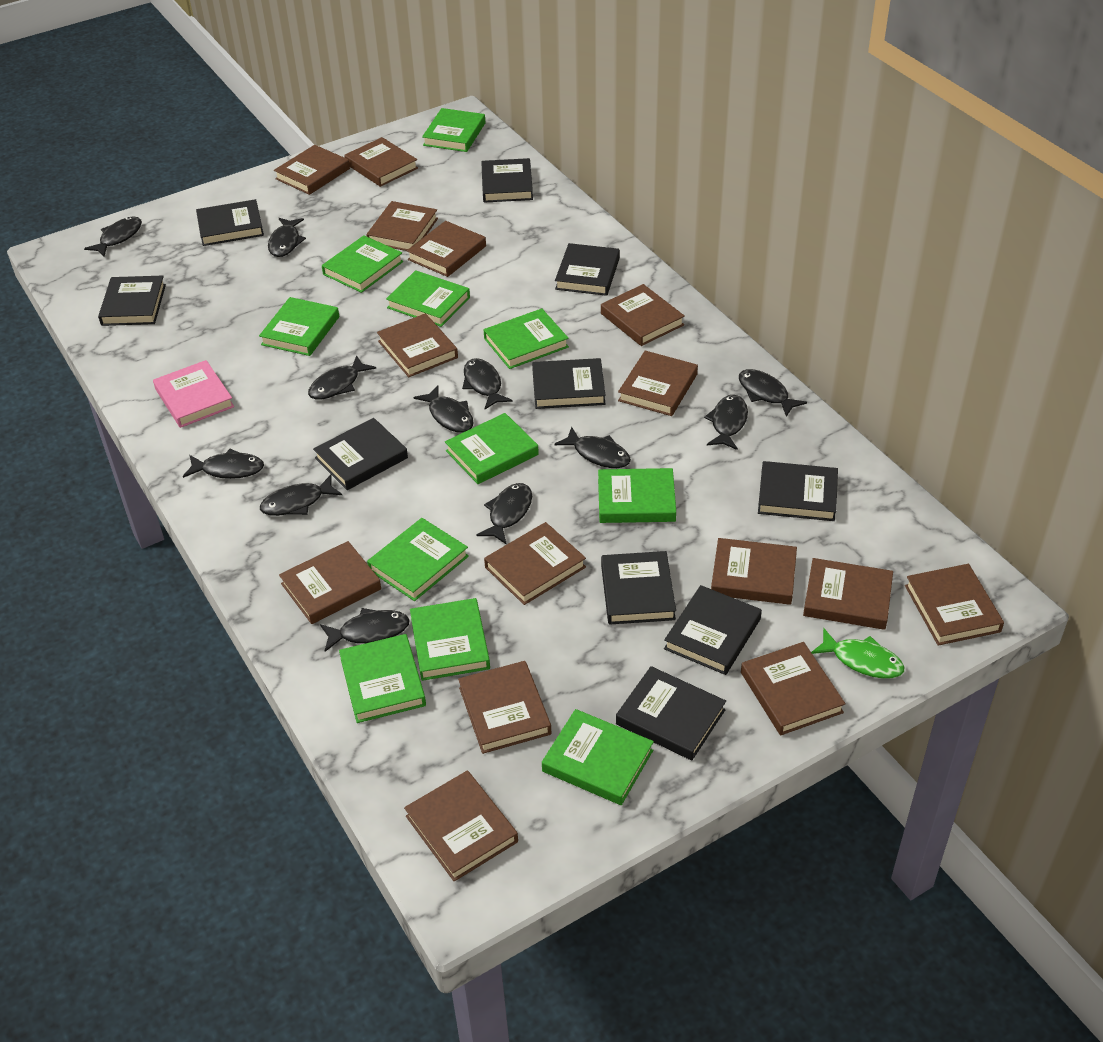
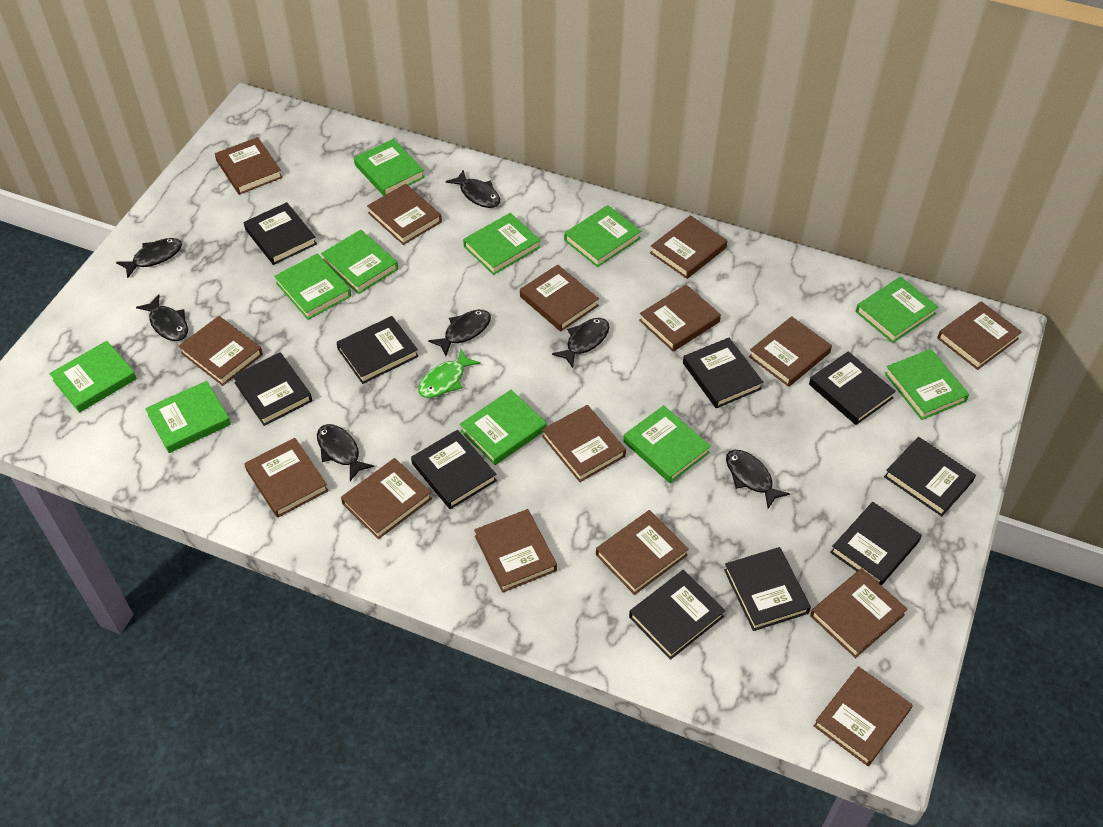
black fish: 12 -> 7
pink book: 1 -> 0

